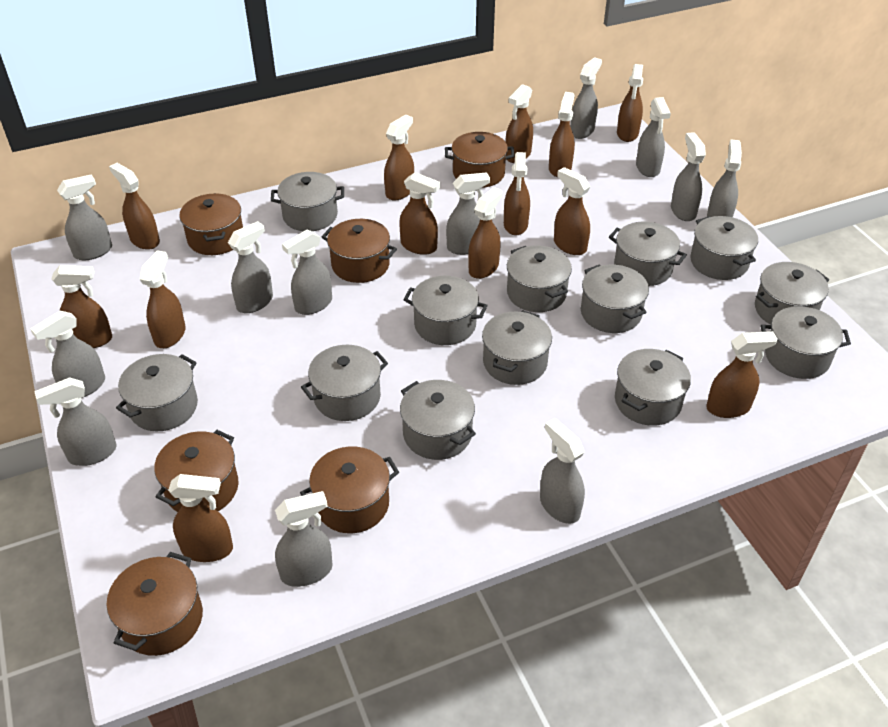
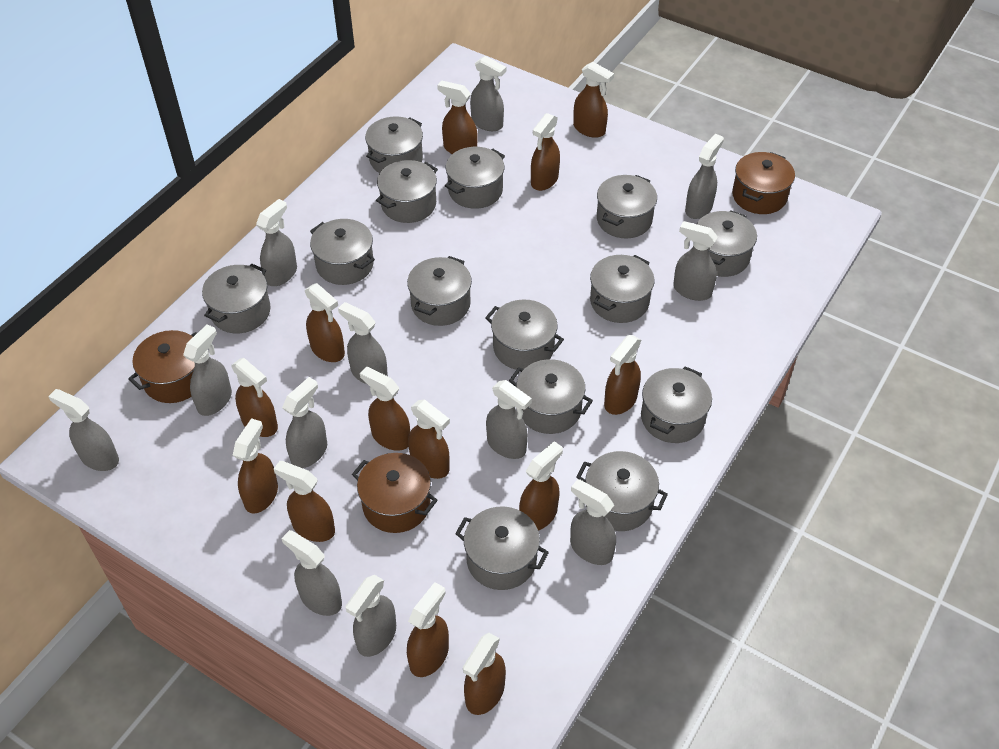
brown pot: 6 -> 3
grey pot: 13 -> 14

